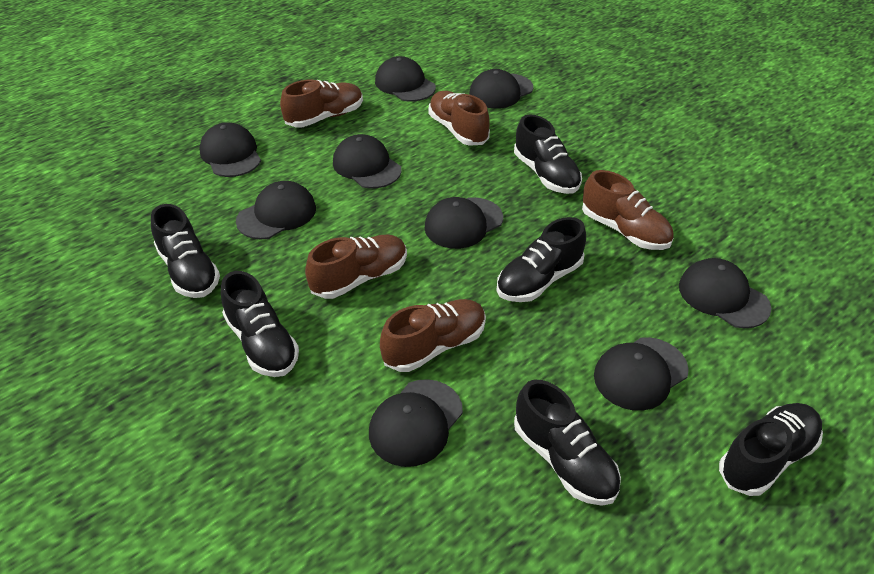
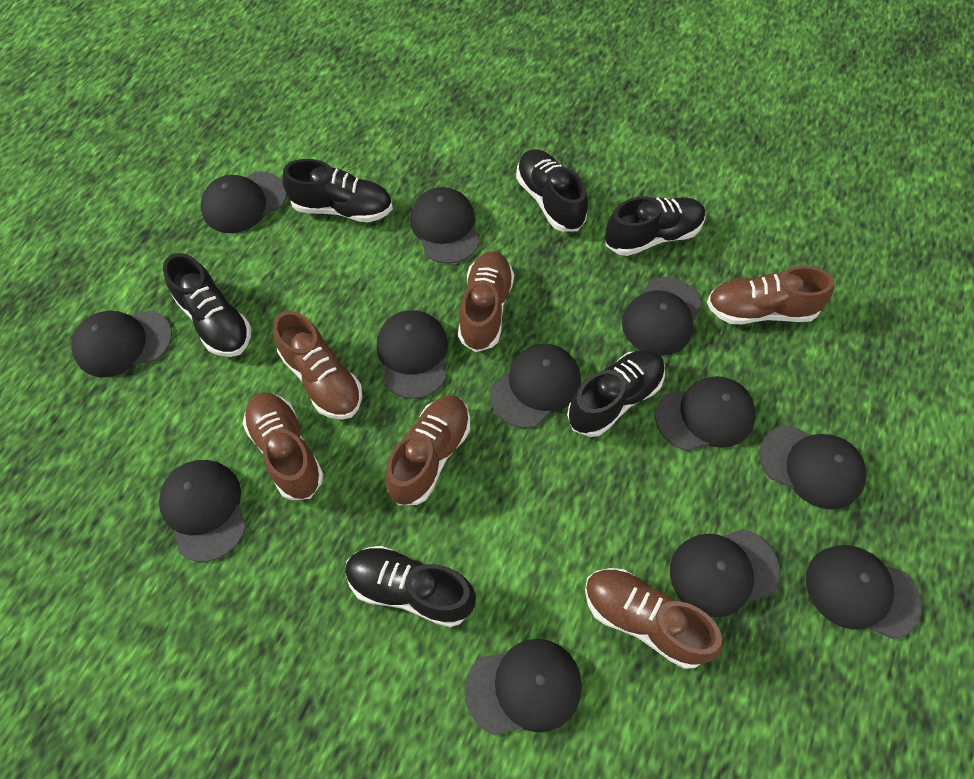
black cap: 9 -> 12
brown shoe: 5 -> 6

